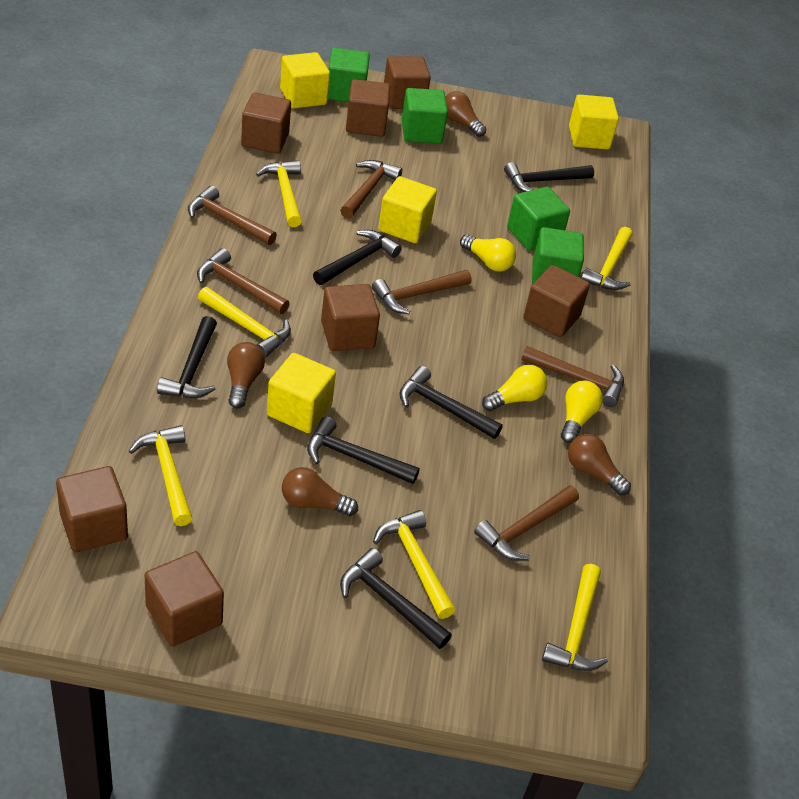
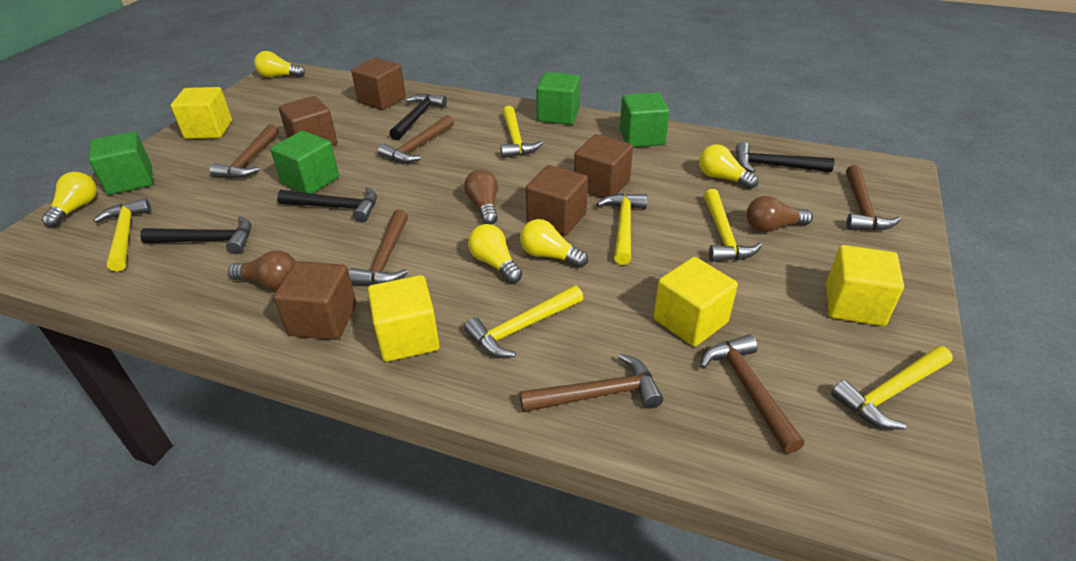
black hammer: 6 -> 4
brown cube: 7 -> 5
brown light bulb: 4 -> 3
yellow light bulb: 3 -> 5

